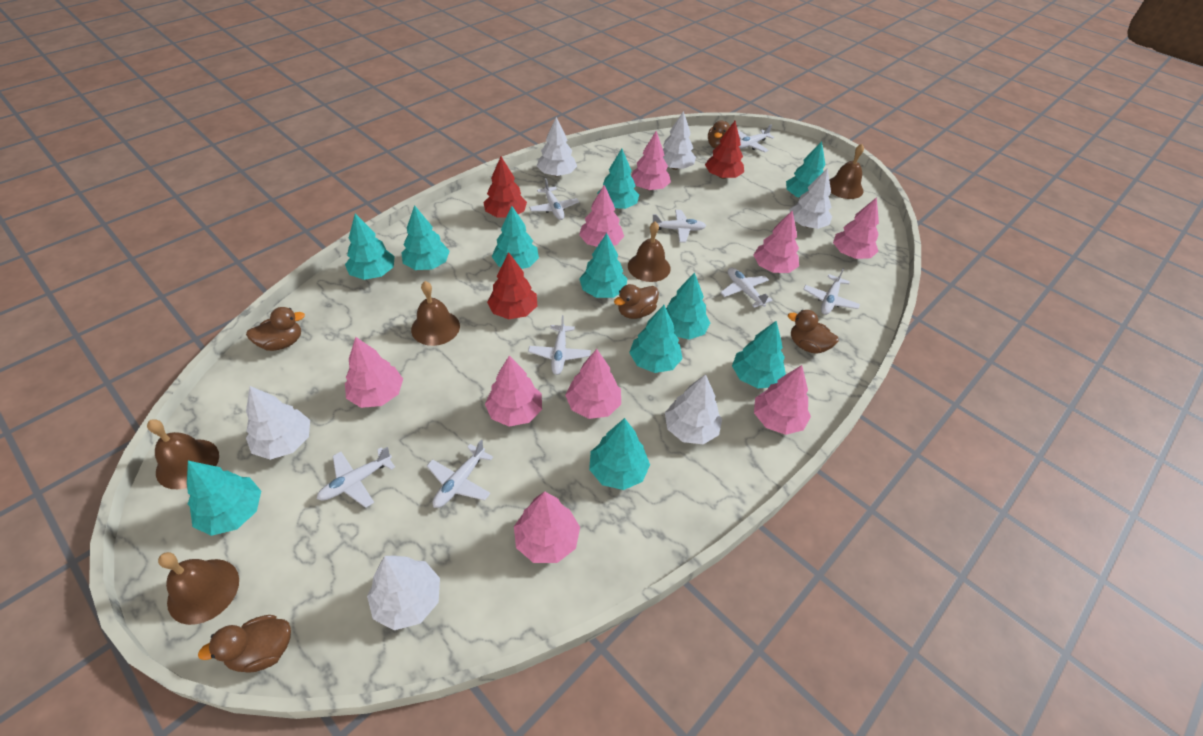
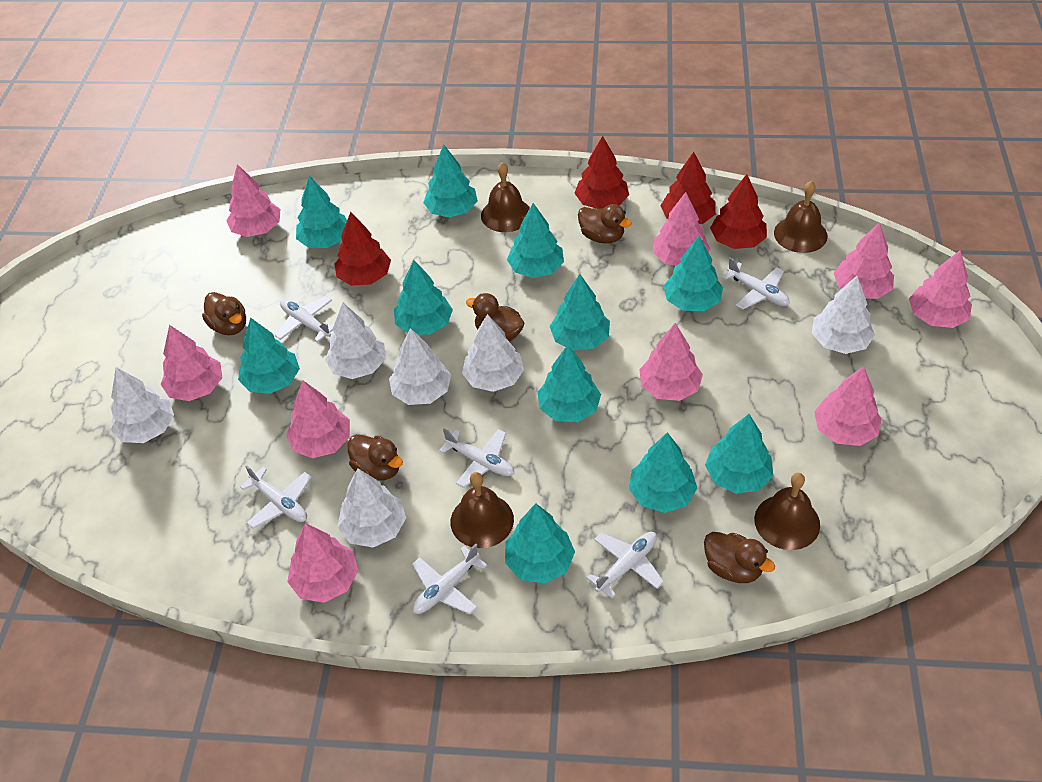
brown bell: 5 -> 4
red tree: 3 -> 4
white plane: 8 -> 6

